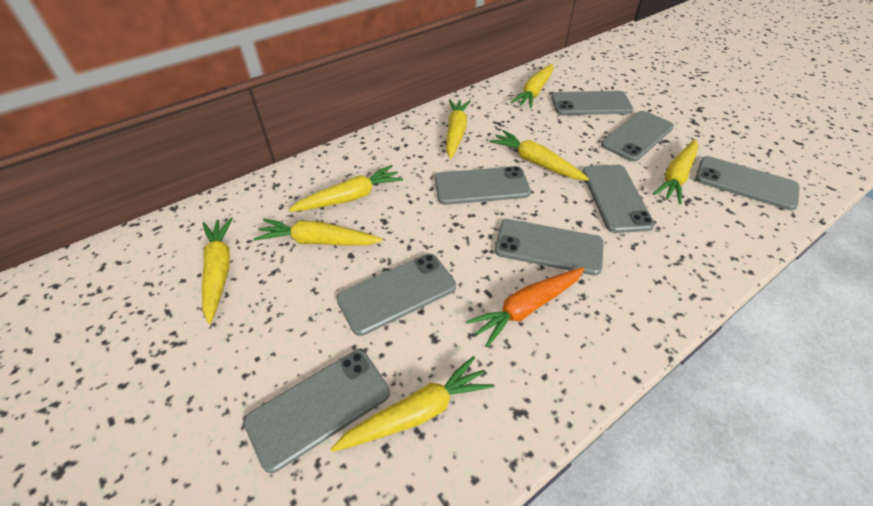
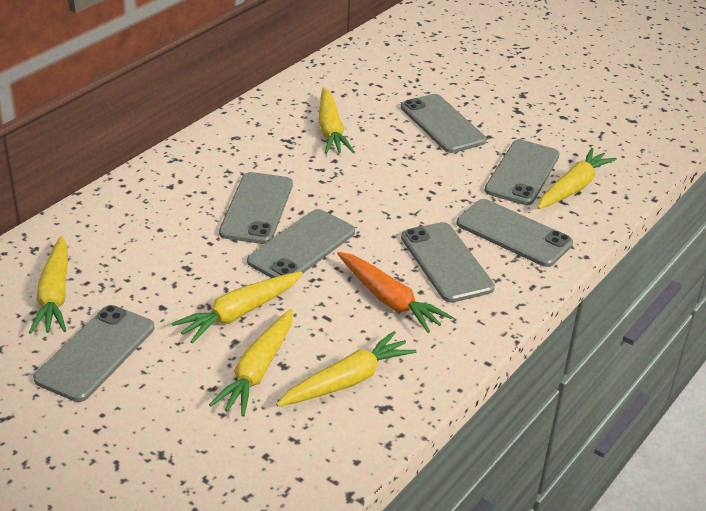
grey phone: 8 -> 7
yellow carrot: 8 -> 6

